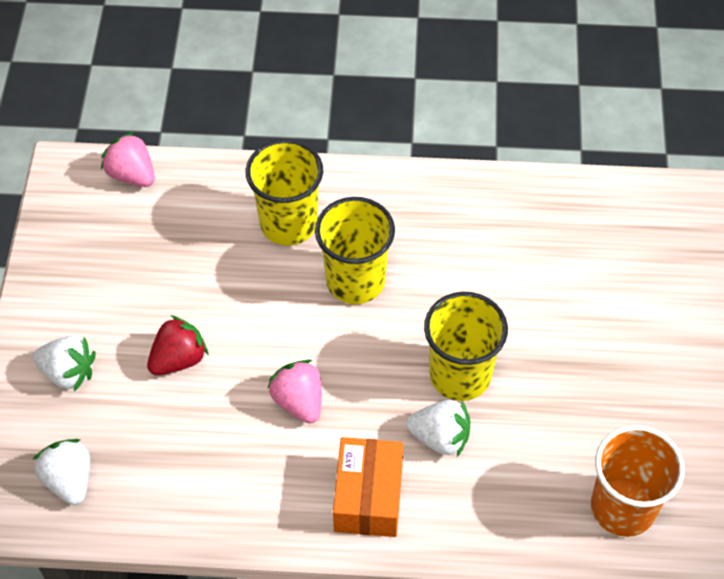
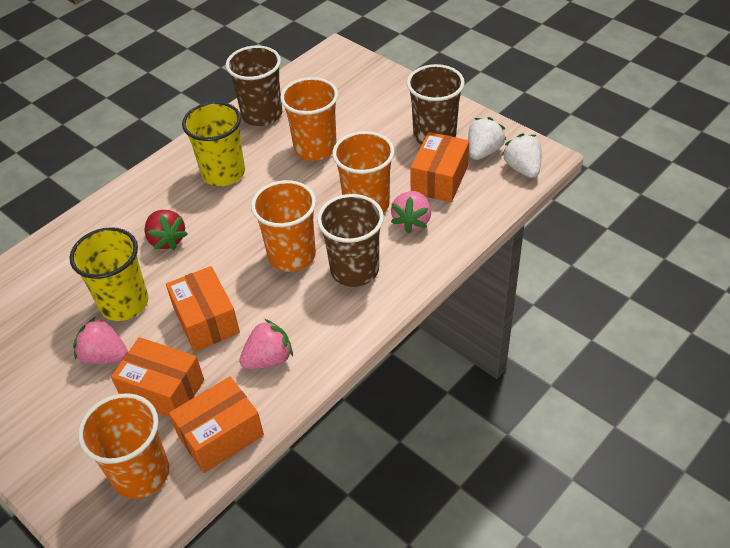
brown cup: 0 -> 3
orange box: 1 -> 4
orange cup: 1 -> 4
pink strawberry: 2 -> 3
white strawberry: 3 -> 2
yellow cup: 3 -> 2

